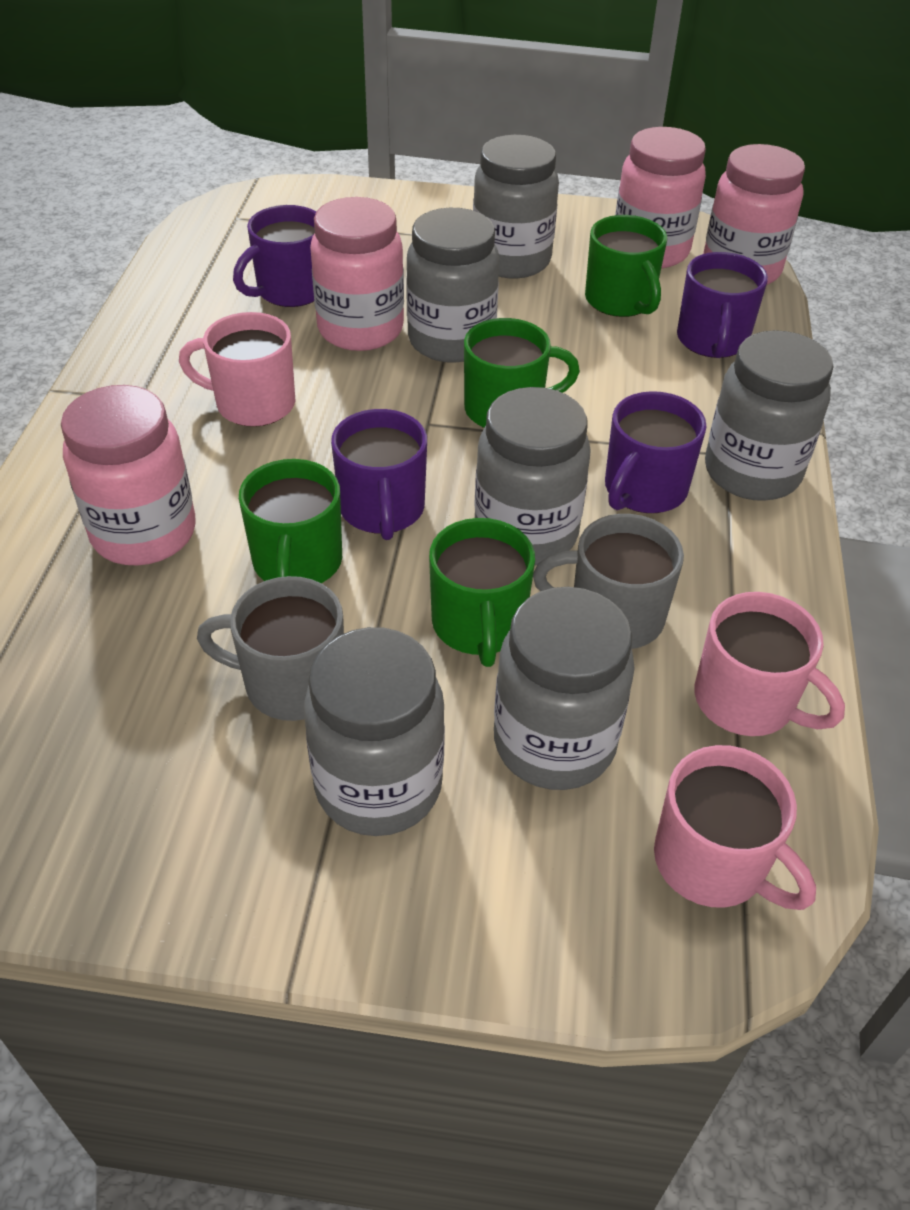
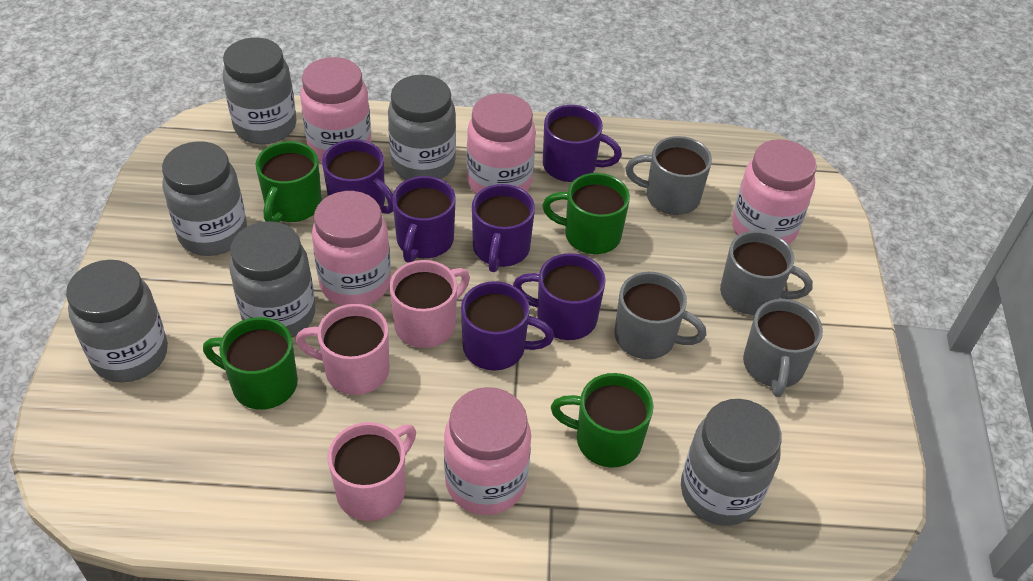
grey mug: 2 -> 4
pink jar: 4 -> 5
purple mug: 4 -> 6

